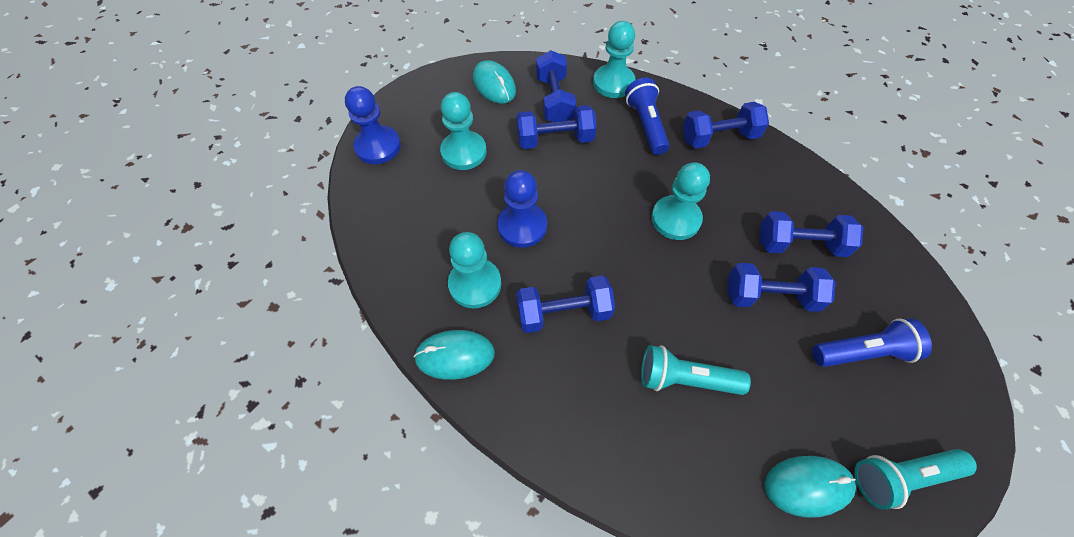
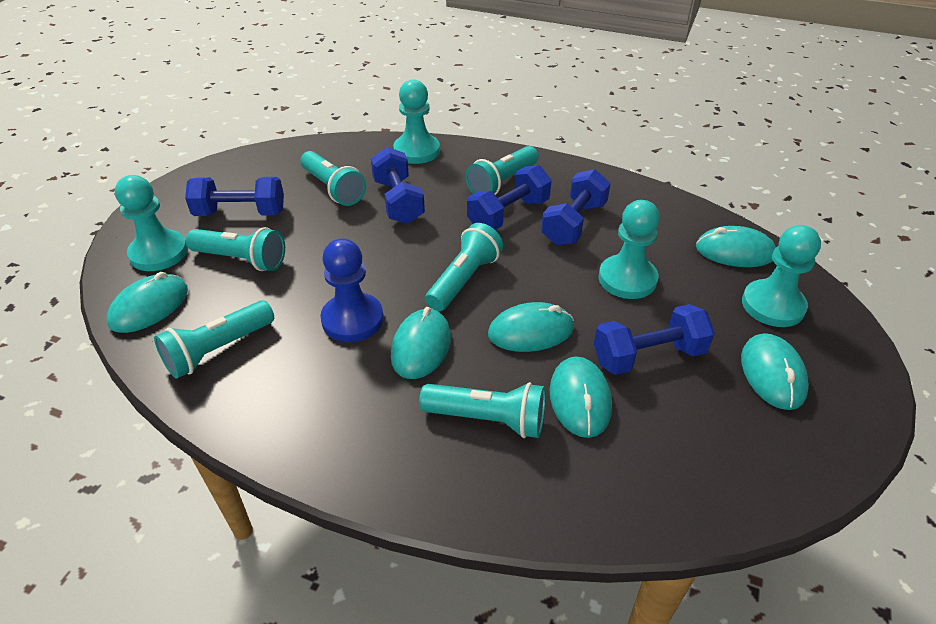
blue dumbbell: 6 -> 5
blue flashlight: 2 -> 0
blue pawn: 2 -> 1
turquoise flashlight: 2 -> 6
turquoise mouse: 3 -> 6

